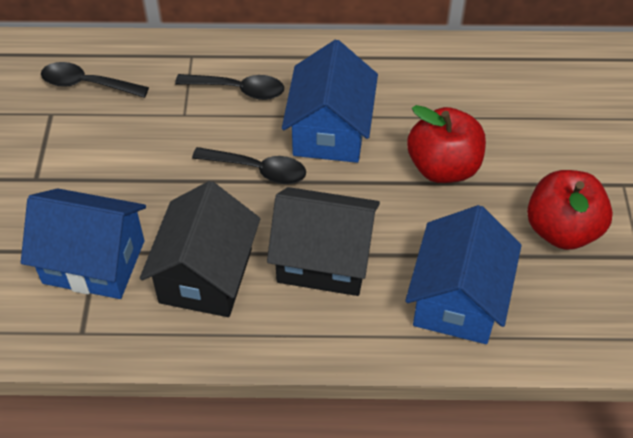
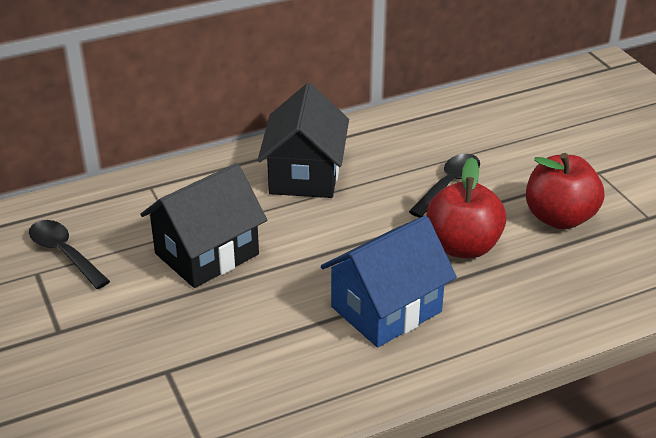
black spoon: 3 -> 2
blue house: 3 -> 1

